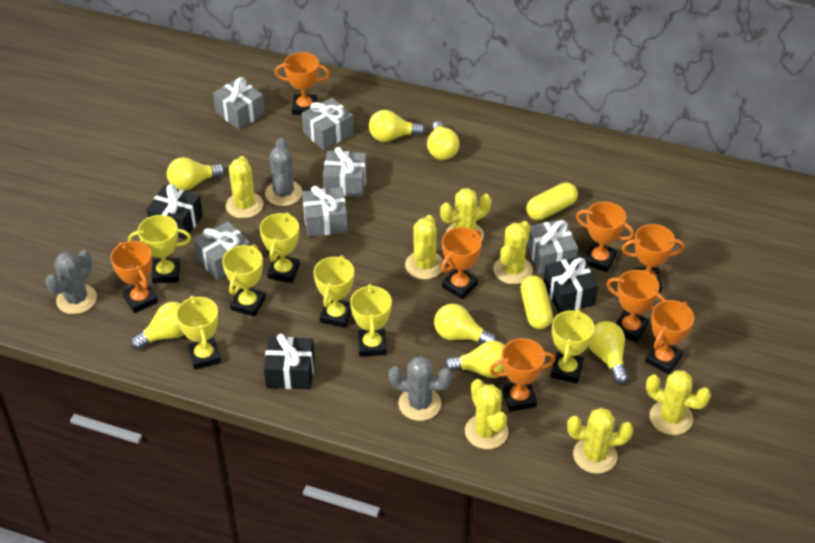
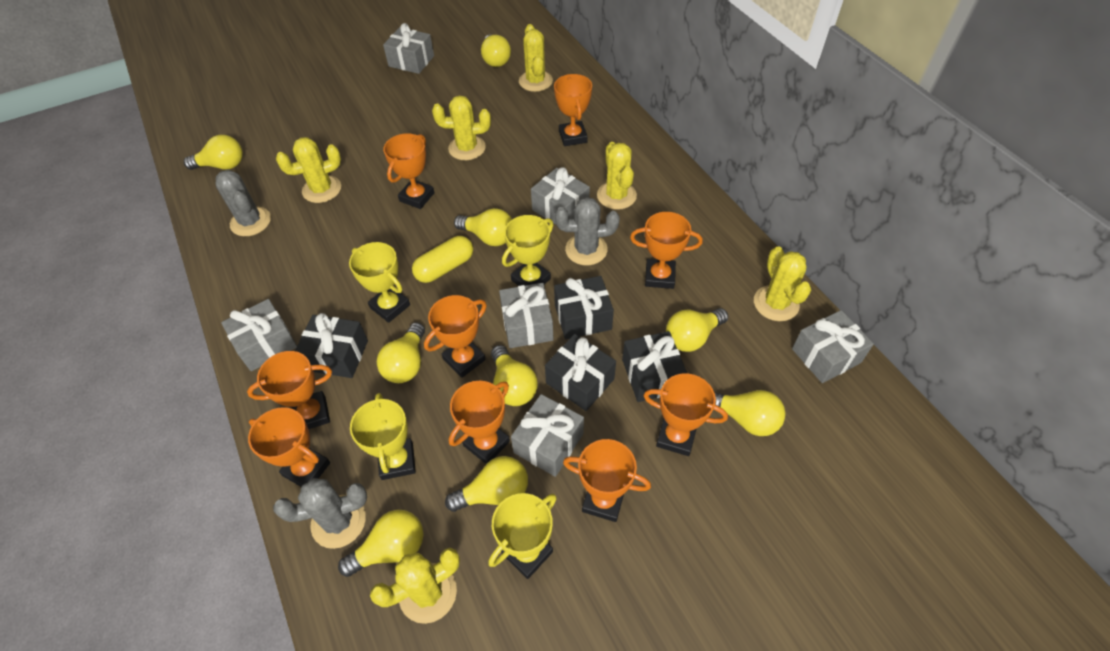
black gift: 3 -> 4
orange trophy: 8 -> 9
yellow cactus: 7 -> 6
yellow capsule: 2 -> 1
yellow light bulb: 7 -> 9
yellow trophy: 7 -> 4

